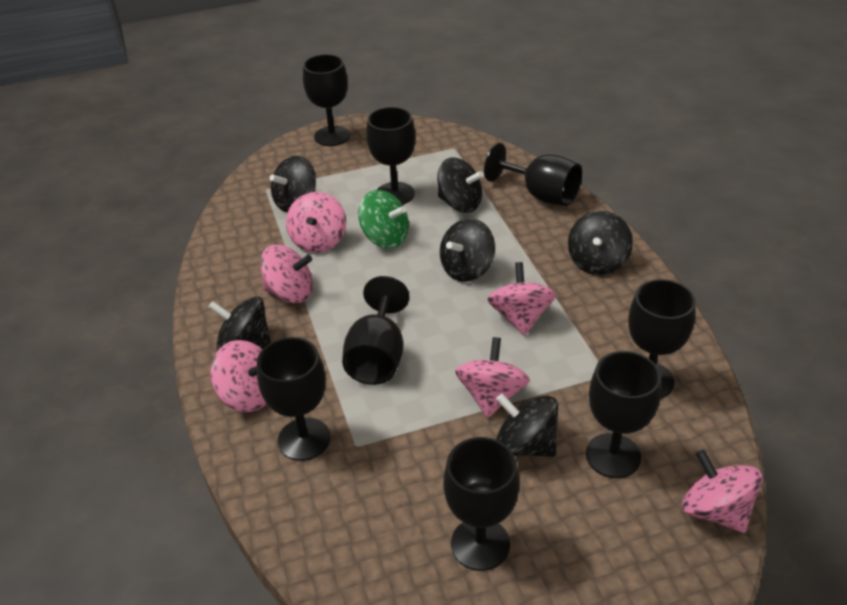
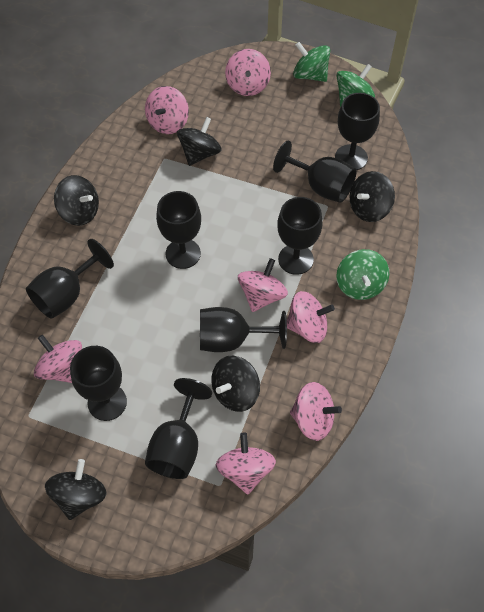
black spinning top: 6 -> 5
green spinning top: 1 -> 3
pink spinning top: 6 -> 7

